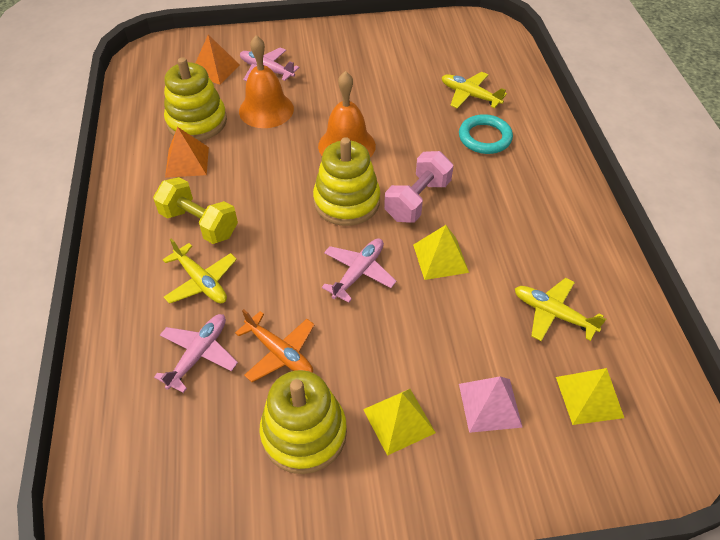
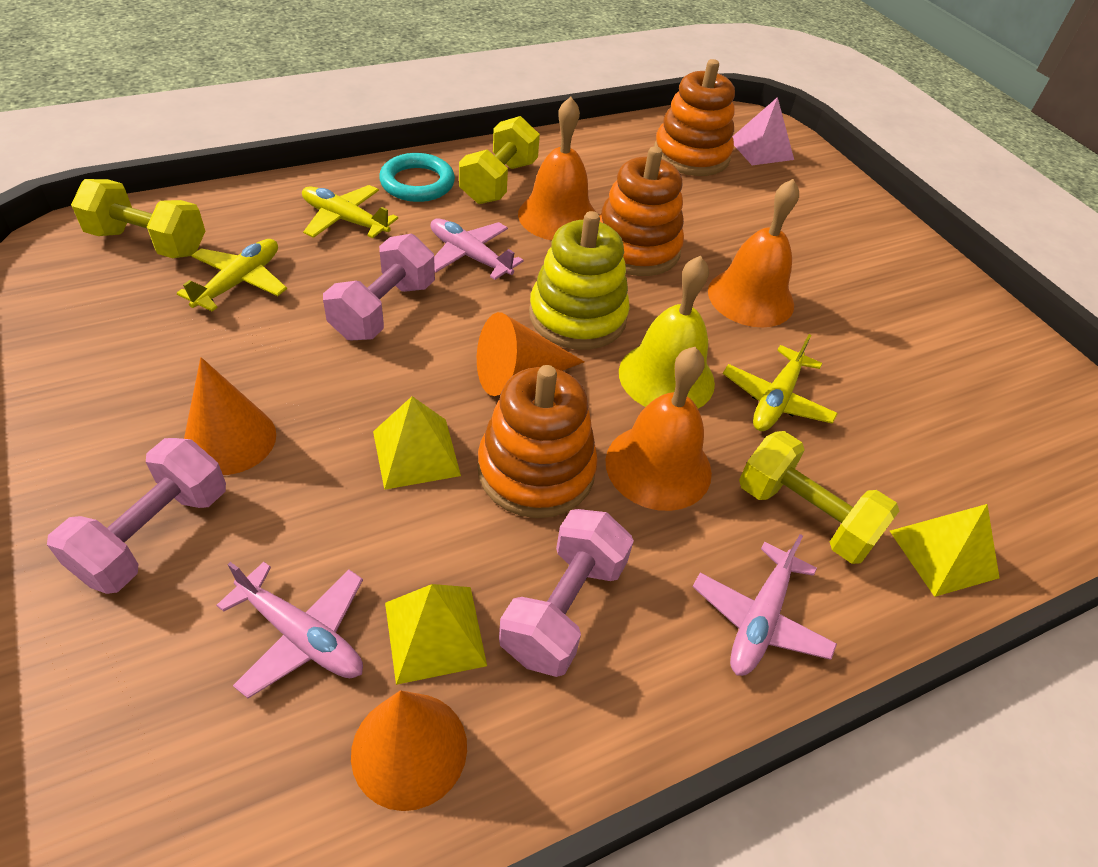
orange bell: 2 -> 3
orange cone: 0 -> 3
orange plane: 1 -> 0
orange pyramid: 2 -> 0
orange stacking toy: 0 -> 3
pink dumbbell: 1 -> 3
yellow bell: 0 -> 1
yellow dumbbell: 1 -> 3
yellow stacking toy: 3 -> 1

